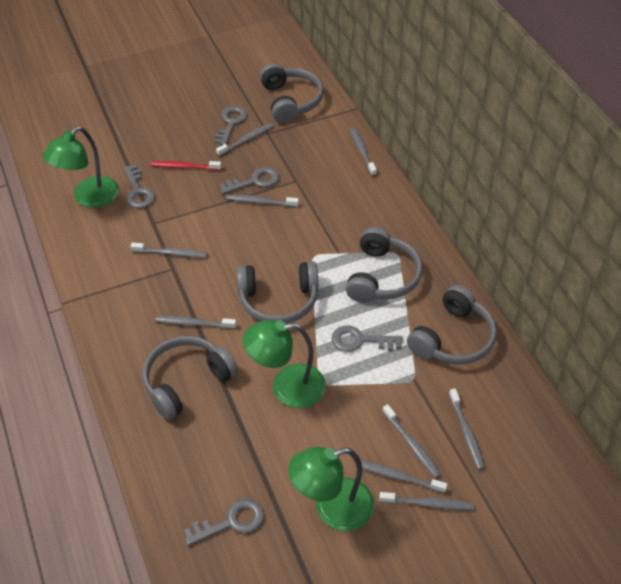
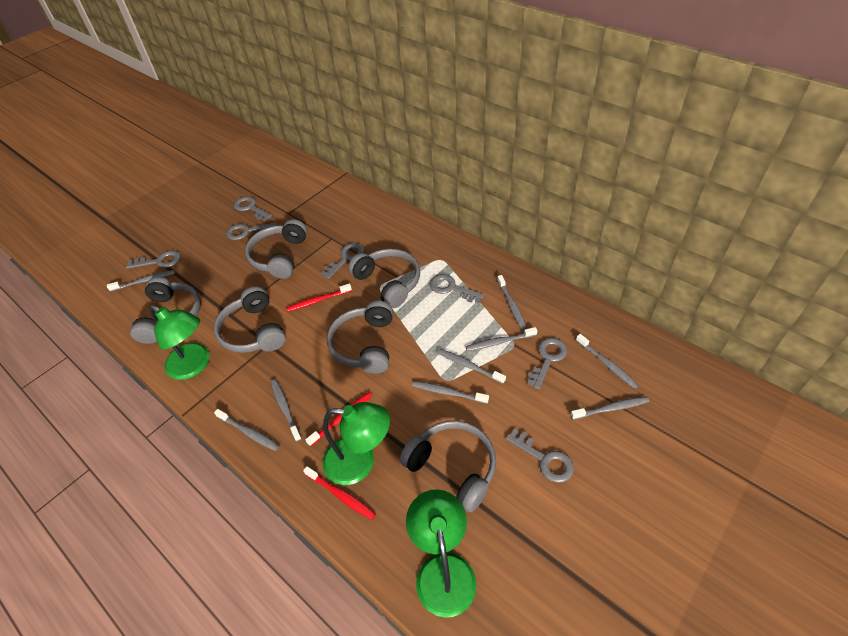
grey headphones: 5 -> 6
grey key: 5 -> 7
red toothbrush: 1 -> 3

